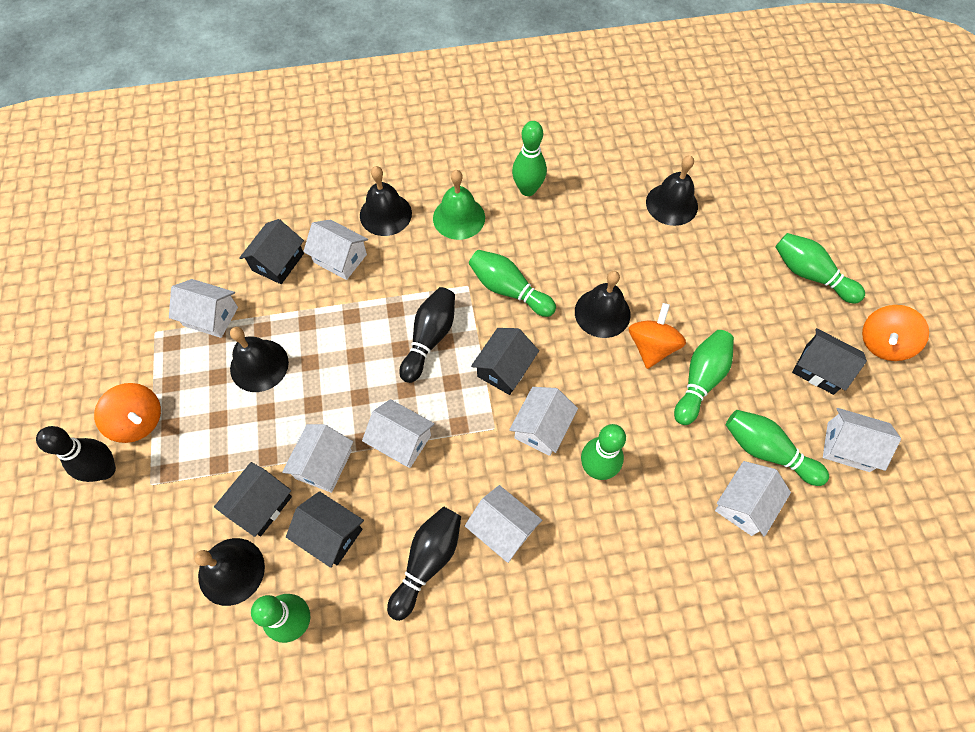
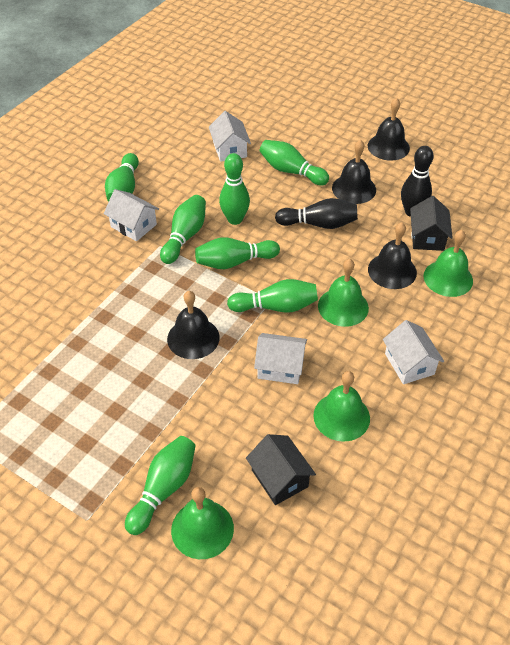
black bell: 5 -> 4
black bowling pin: 3 -> 2
black house: 5 -> 2
green bell: 1 -> 4
orange spinning top: 3 -> 0
white house: 8 -> 4

